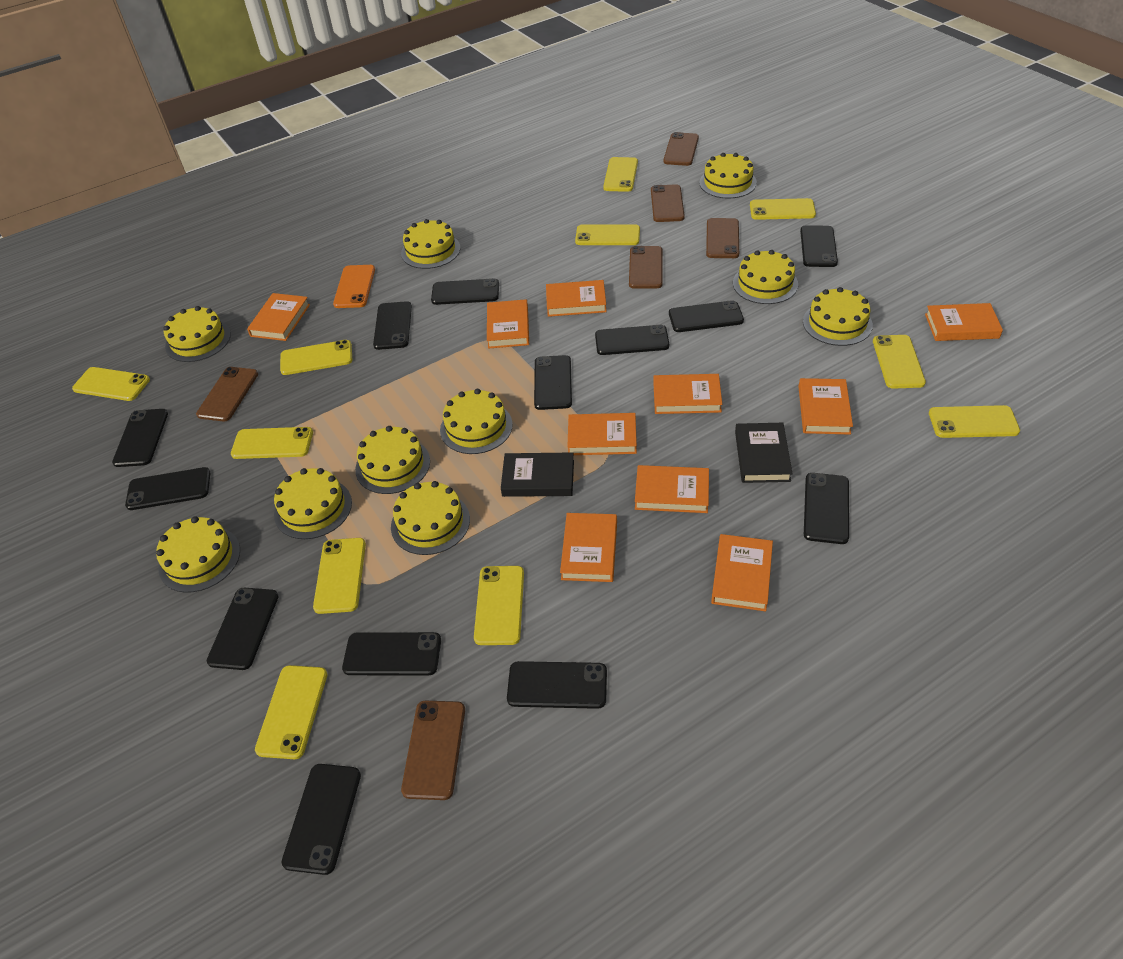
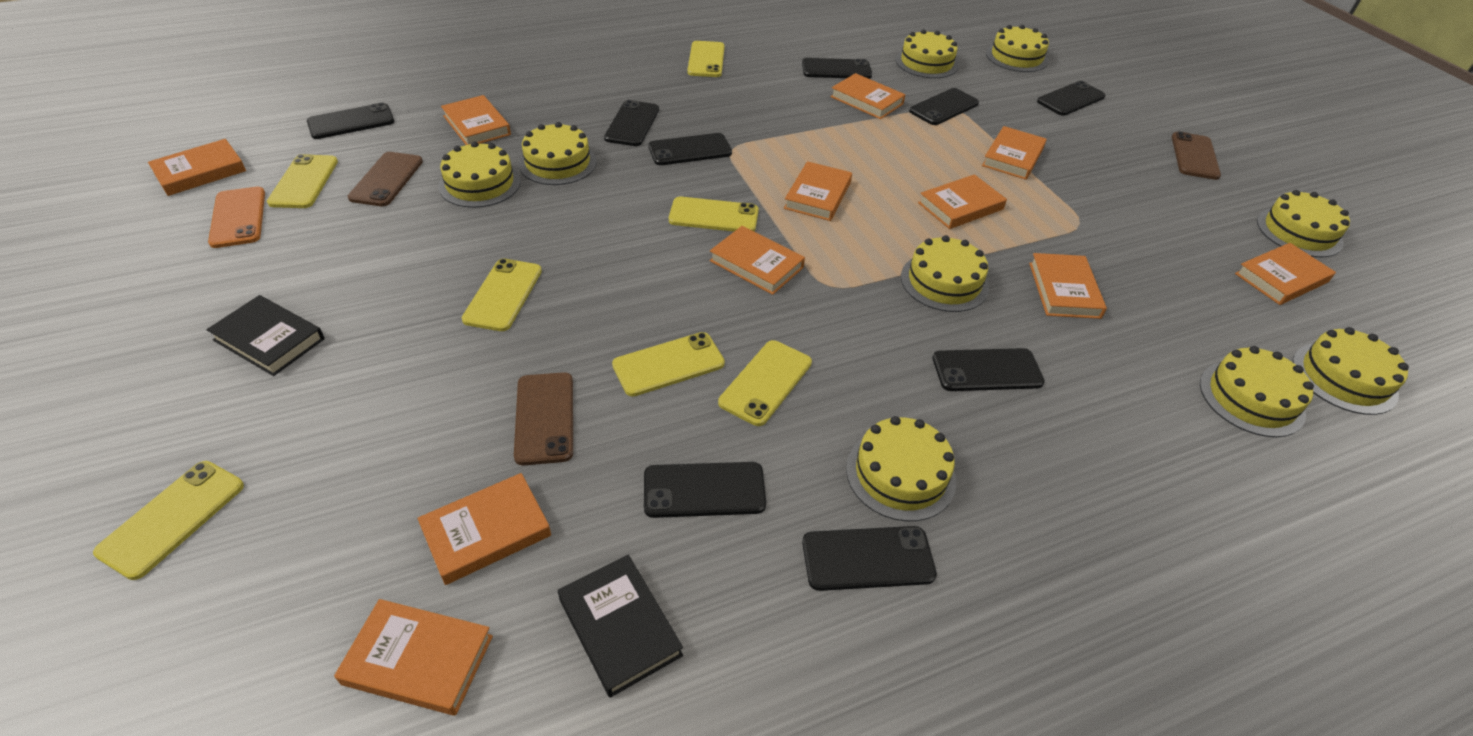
black phone: 13 -> 9
brown phone: 6 -> 3
orange book: 10 -> 11
yellow cake: 10 -> 9
yellow phone: 11 -> 7

